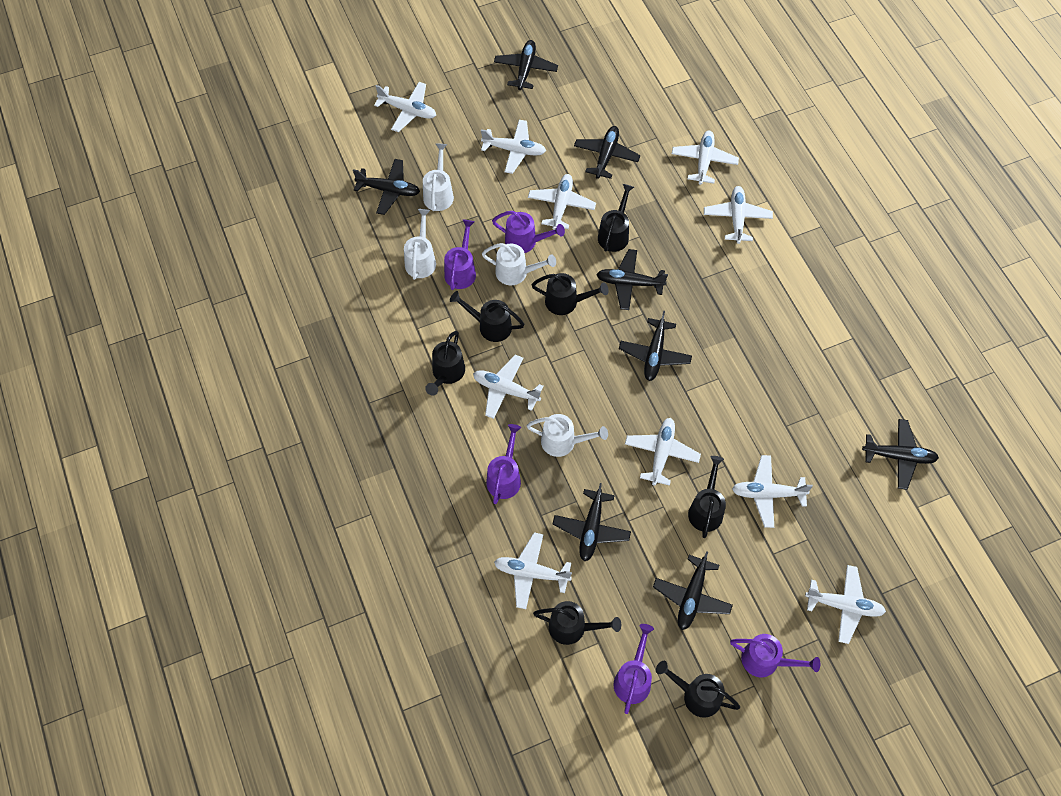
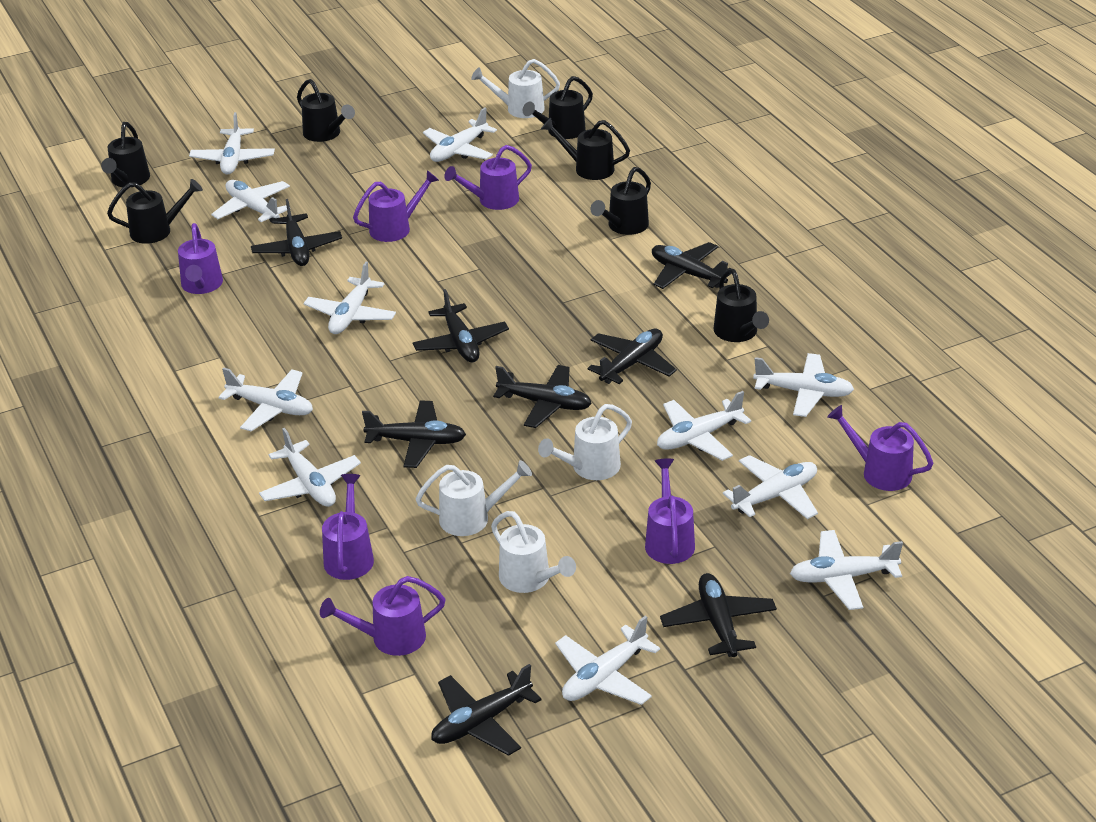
purple watering can: 5 -> 7
white plane: 10 -> 11

